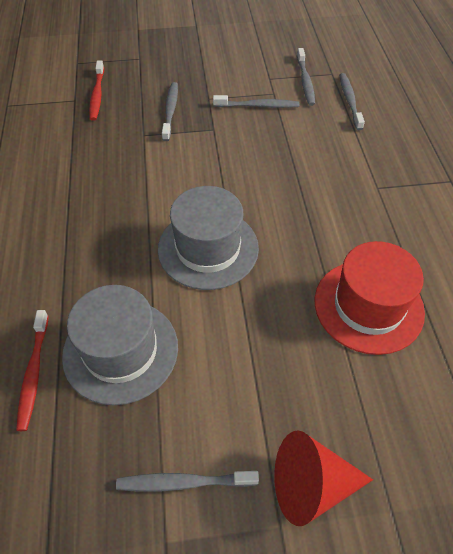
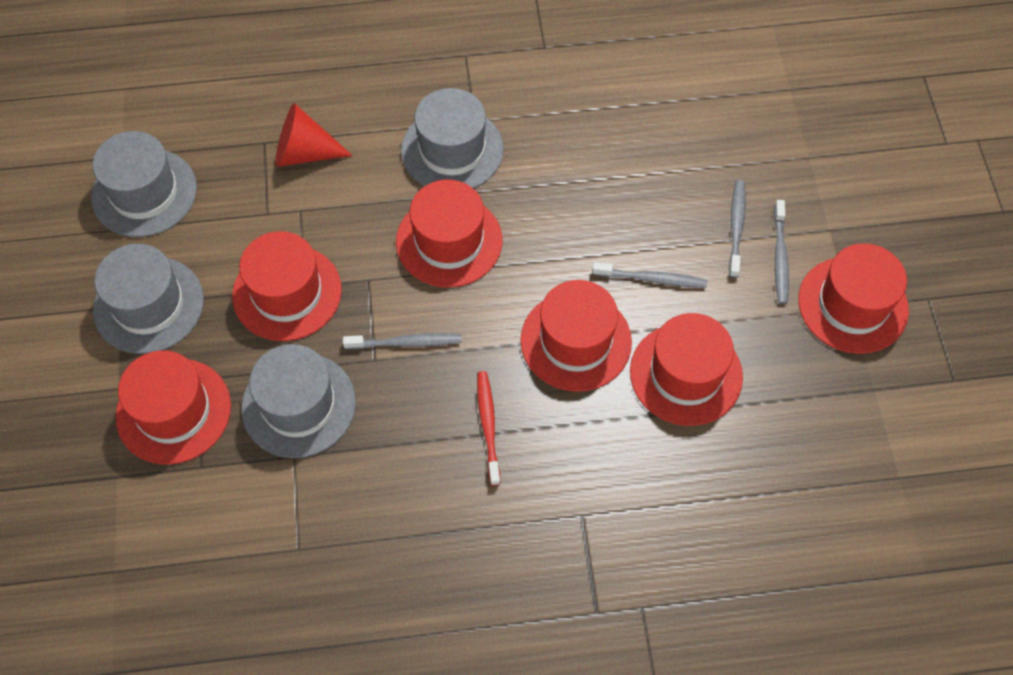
grey hat: 2 -> 4
grey toothbrush: 5 -> 4
red hat: 1 -> 6
red toothbrush: 2 -> 1

